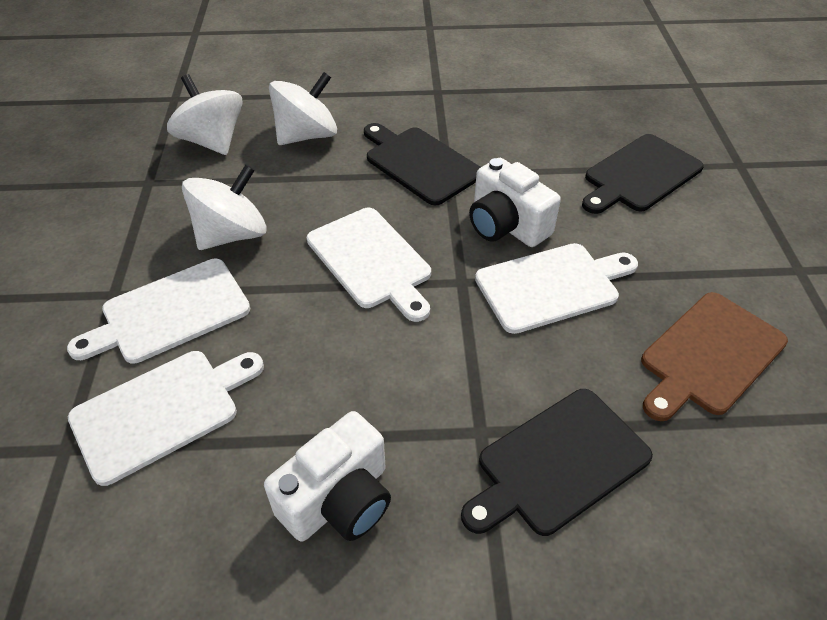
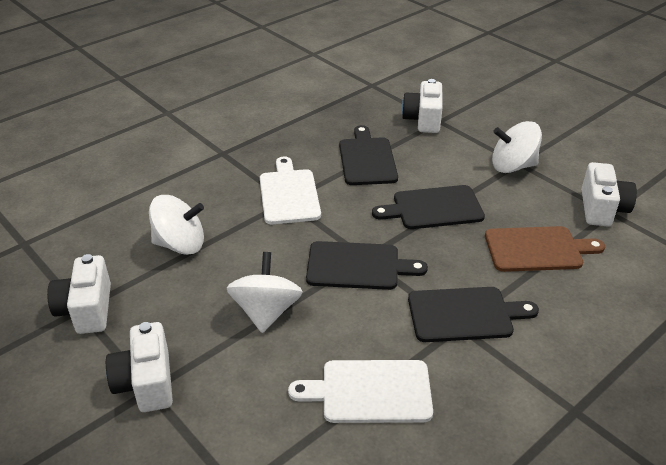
black cutting board: 3 -> 4
white camera: 2 -> 4
white cutting board: 4 -> 2

